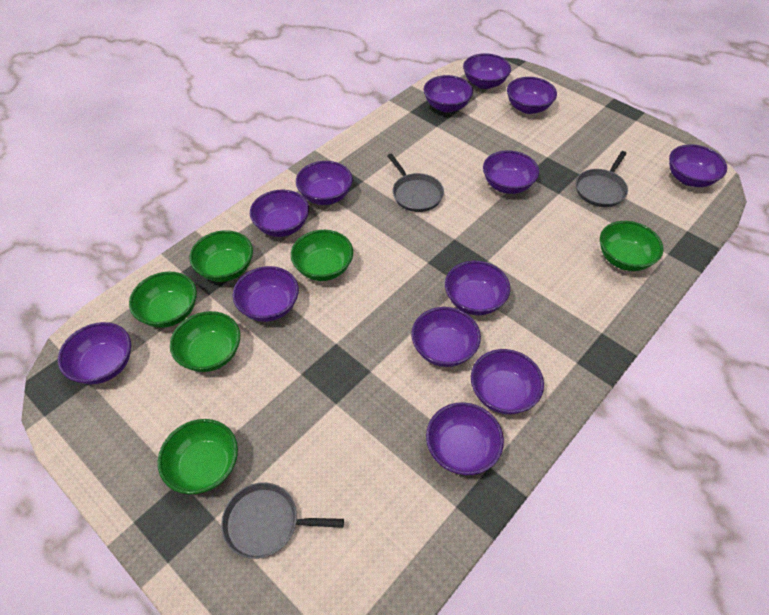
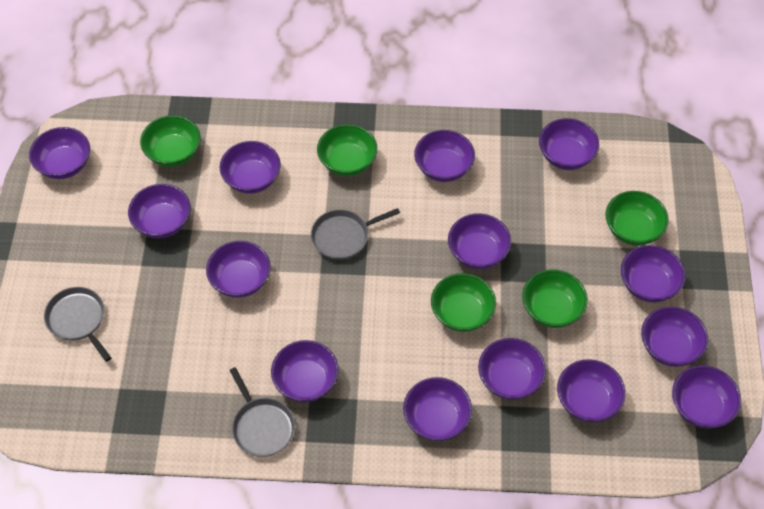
green bowl: 6 -> 5
purple bowl: 13 -> 14

